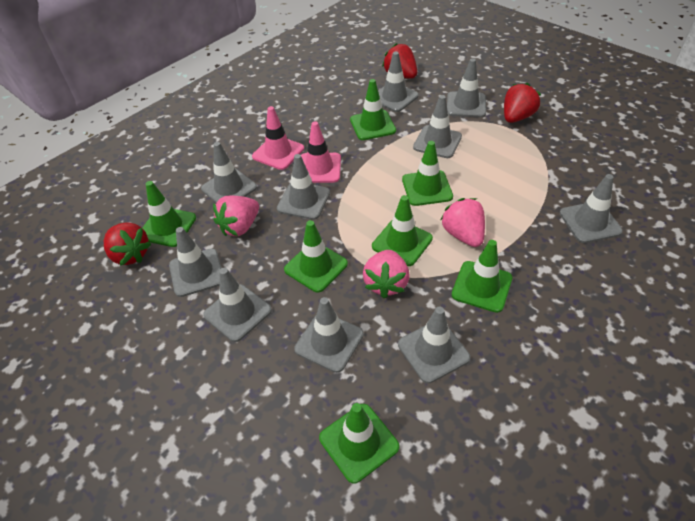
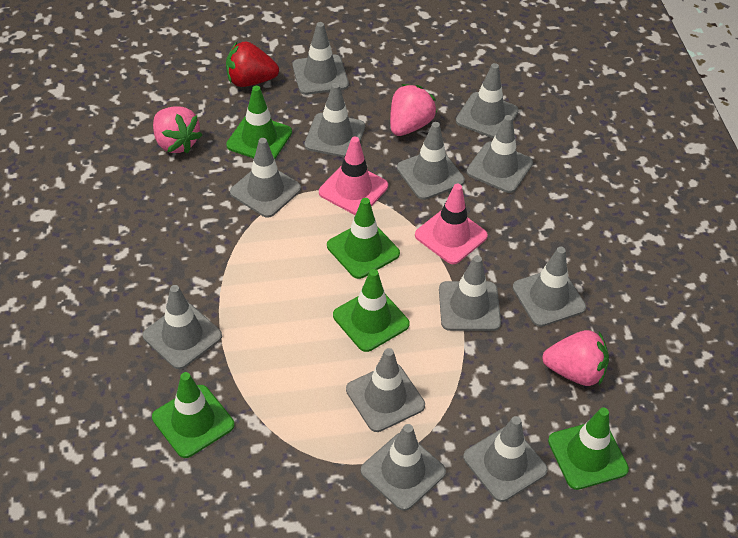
green traffic cone: 7 -> 5
grey traffic cone: 10 -> 12
red strawberry: 3 -> 1

